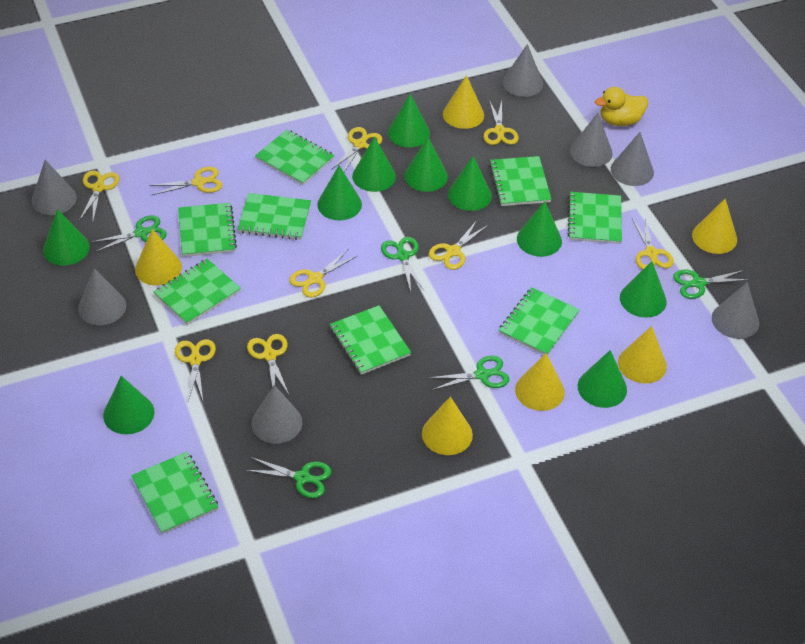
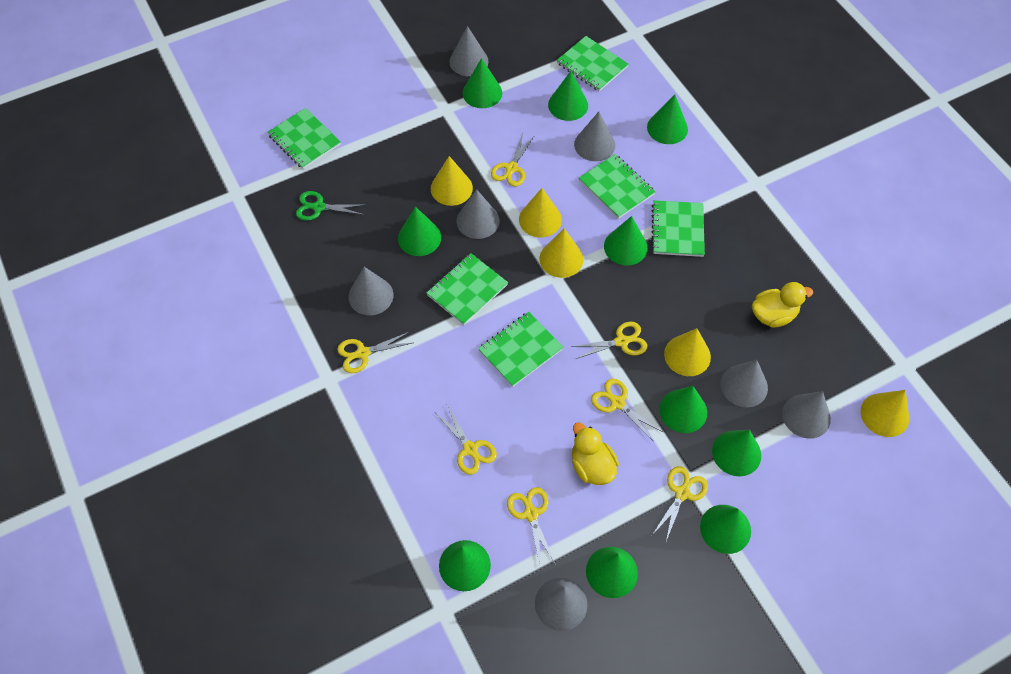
green notebook: 9 -> 6
green scissors: 5 -> 1
yellow cone: 6 -> 5
yellow duck: 1 -> 2
yellow scissors: 9 -> 7

